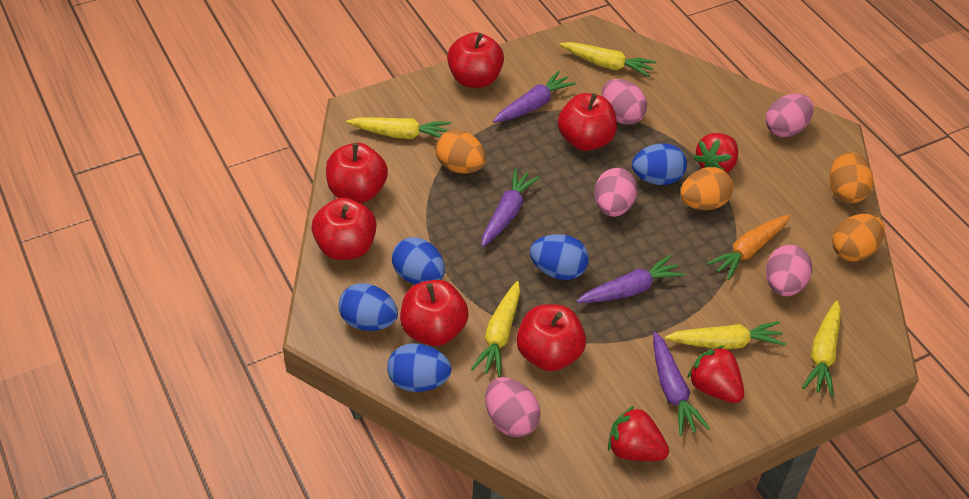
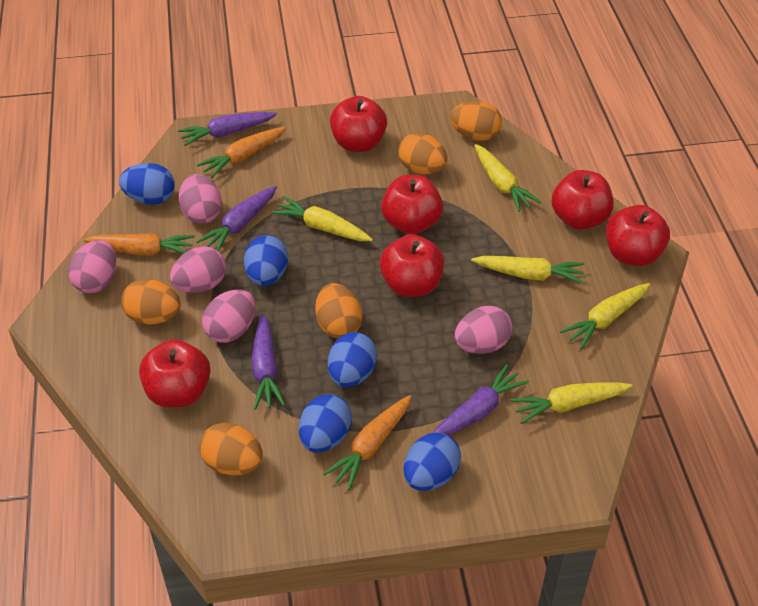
orange carrot: 1 -> 3
orange egg: 4 -> 5
red strawberry: 3 -> 0

